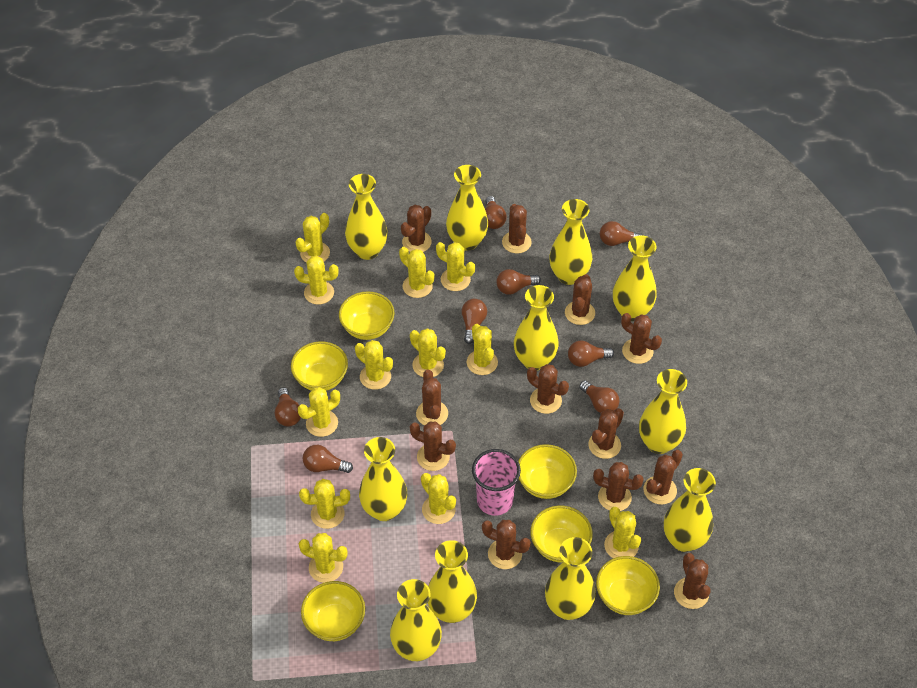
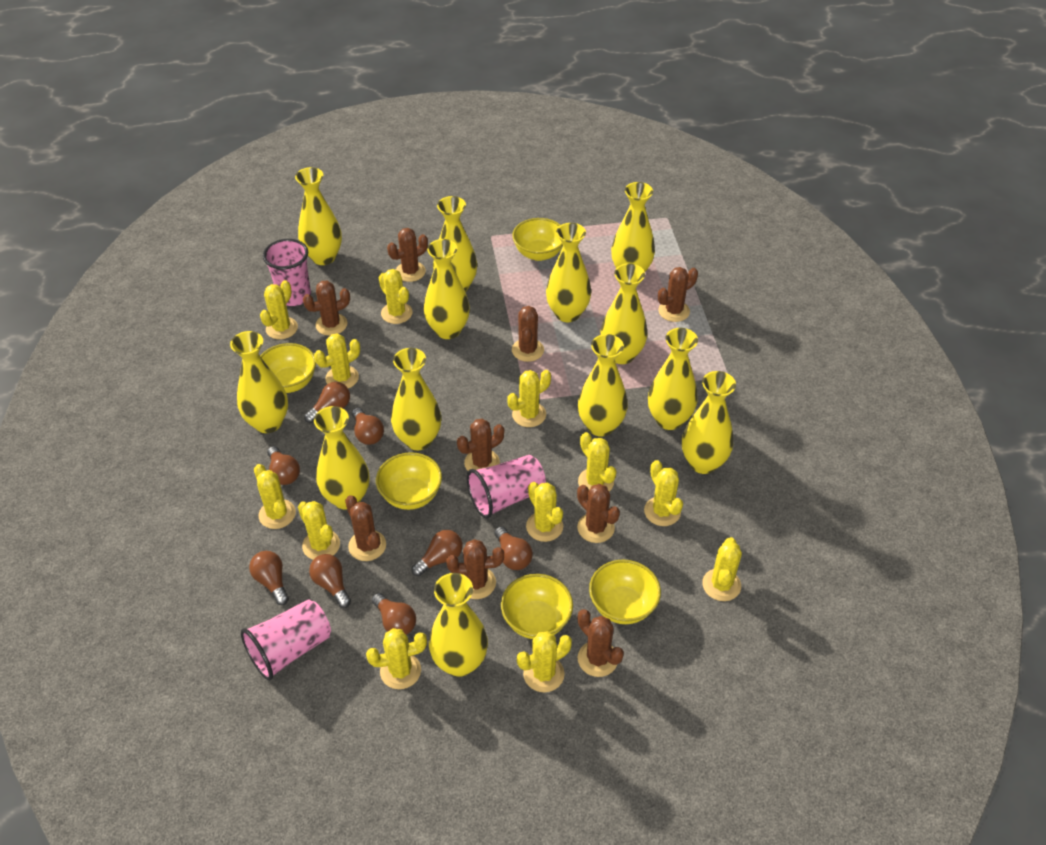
brown cactus: 12 -> 9
pink cup: 1 -> 3
yellow bowl: 6 -> 5
yellow vase: 11 -> 13

